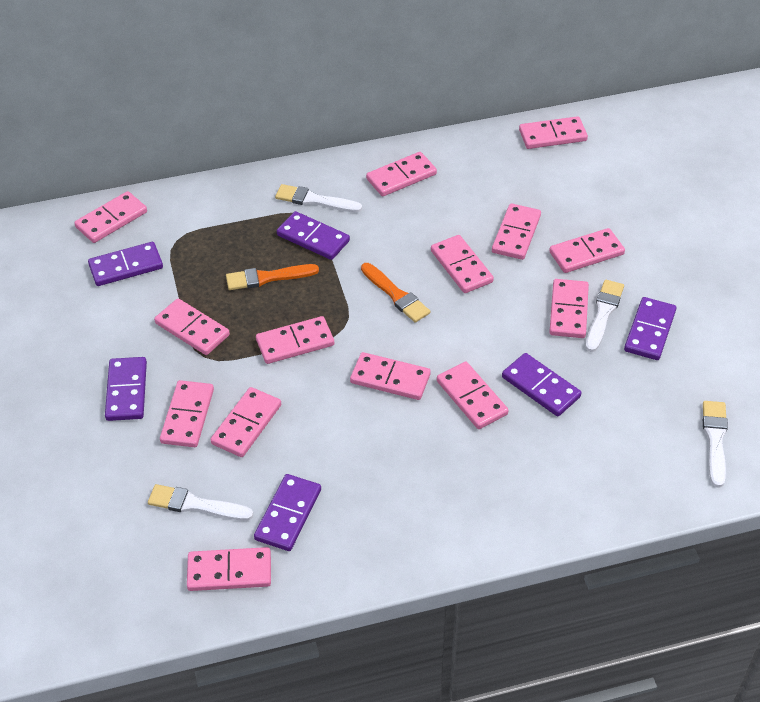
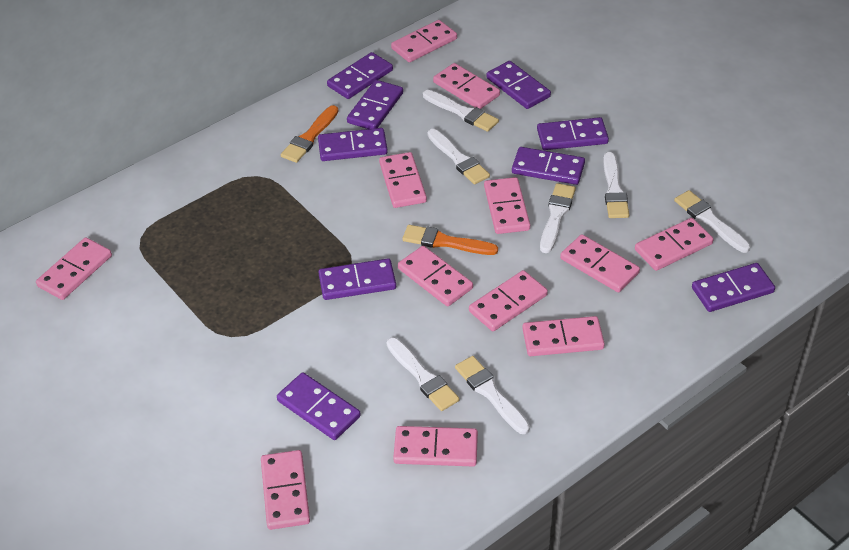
pink domino: 14 -> 12
purple domino: 6 -> 9
white brush: 4 -> 7

